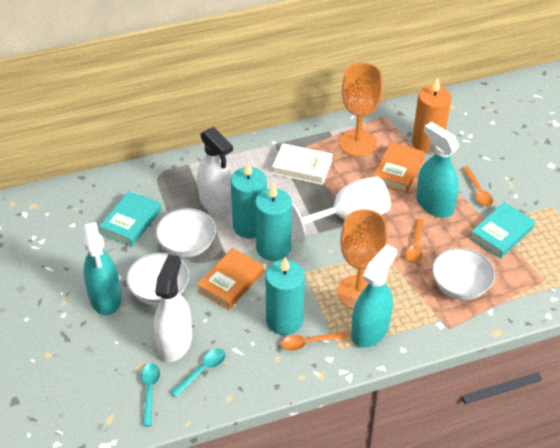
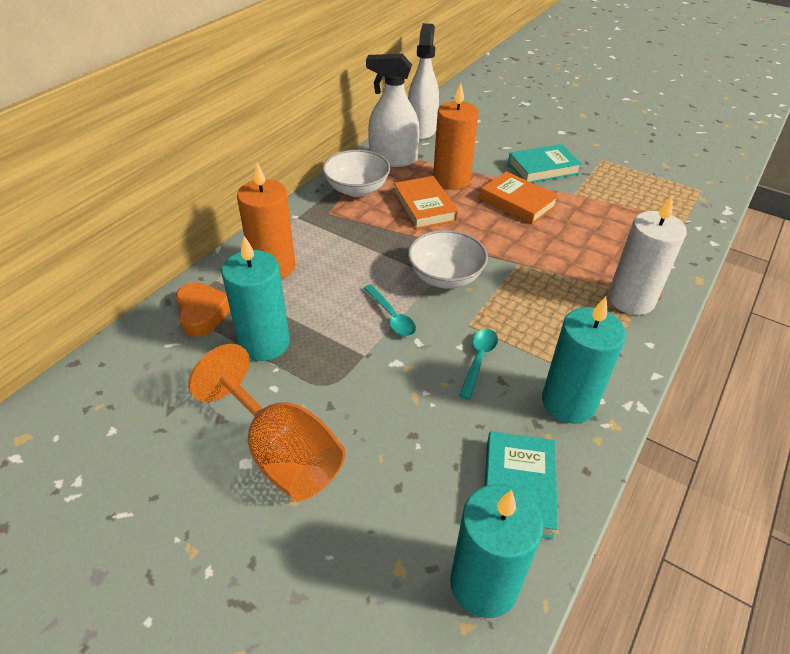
orange candle: 1 -> 2
orange goblet: 2 -> 1
orange heart: 0 -> 1
orange spoon: 3 -> 0
turquoise spray bottle: 3 -> 0
white book: 1 -> 0
white bowl: 3 -> 2
white candle: 0 -> 1
white goblet: 1 -> 0

